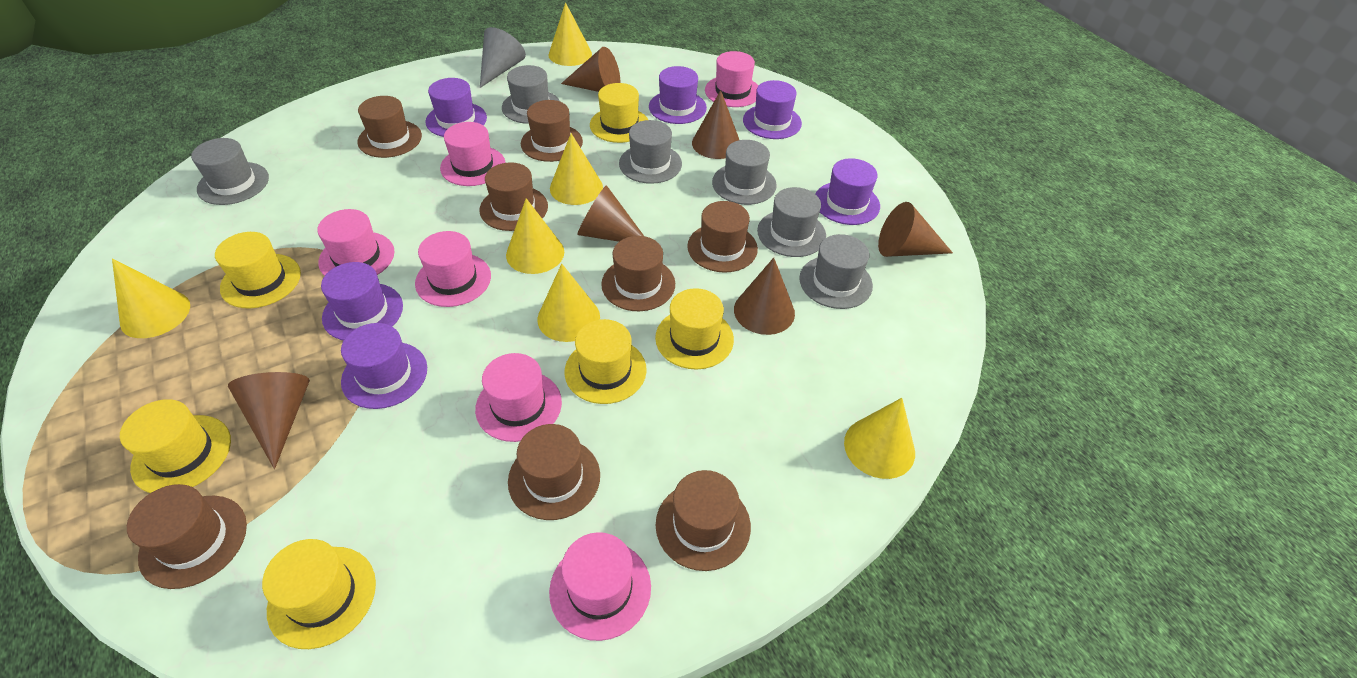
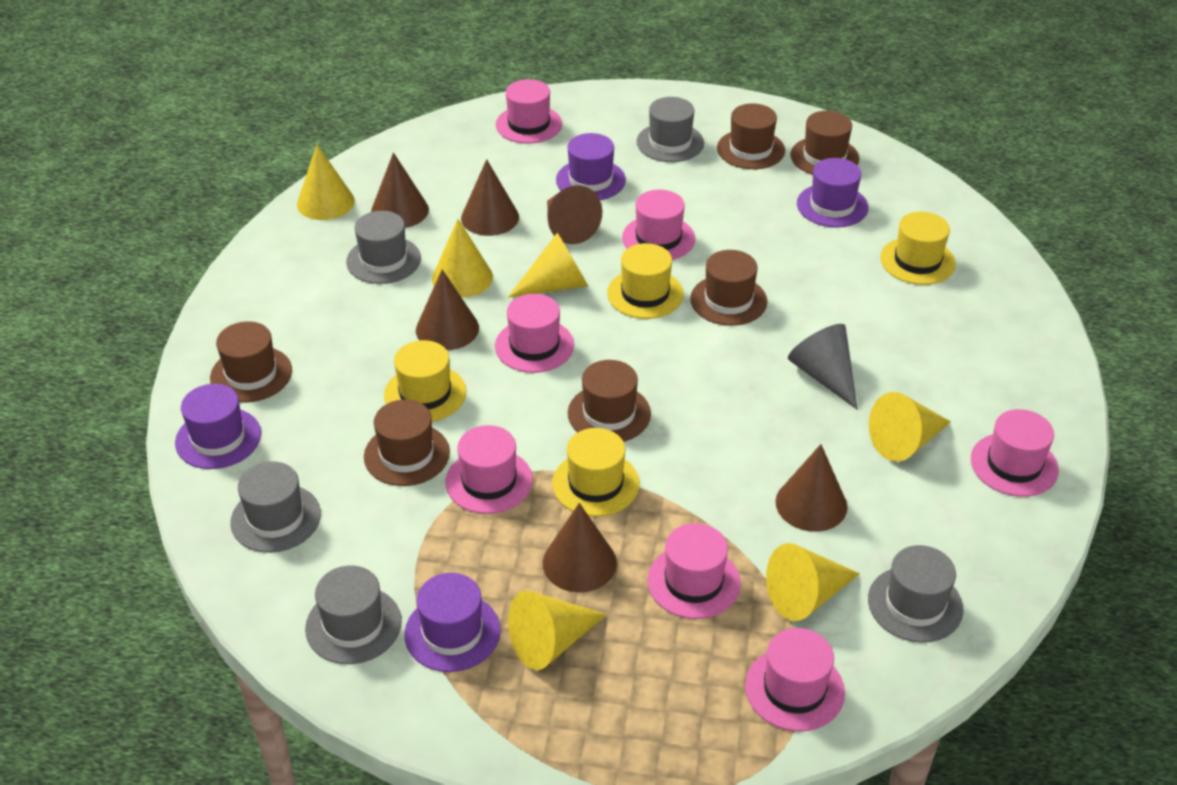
brown hat: 8 -> 6
grey hat: 6 -> 5
pink hat: 6 -> 7
purple hat: 6 -> 4
yellow hat: 6 -> 4

